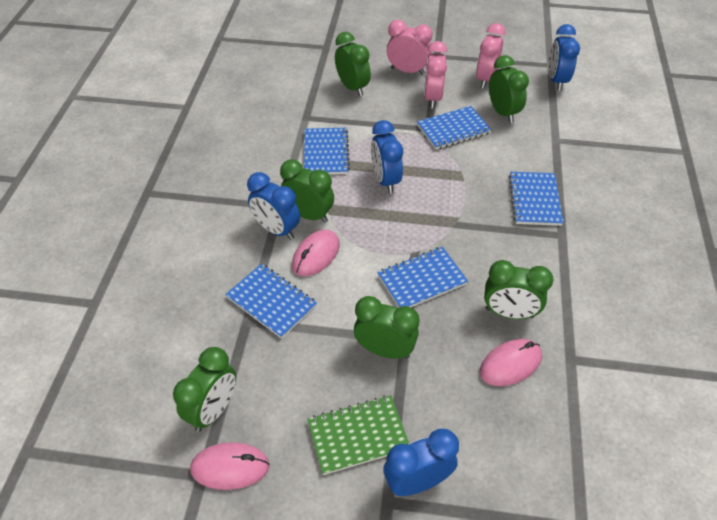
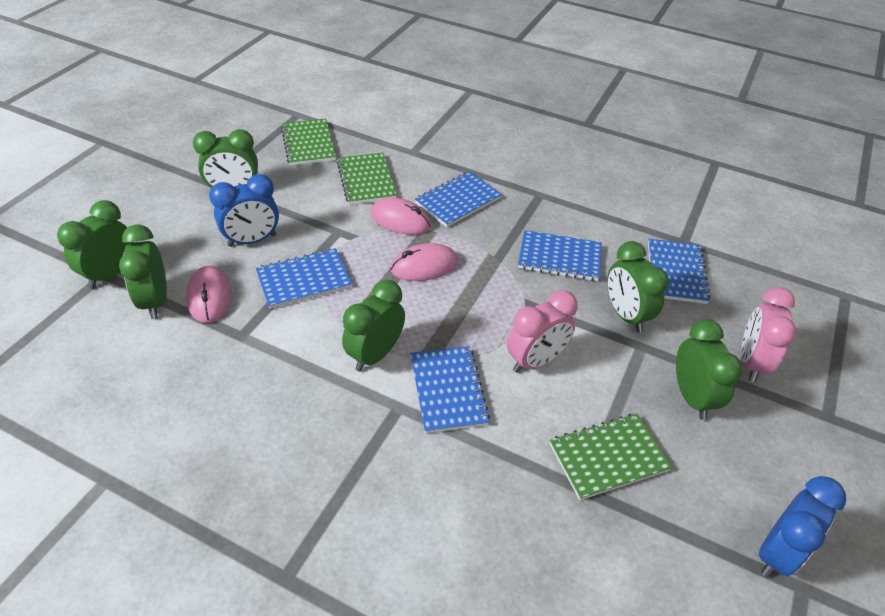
blue clock: 4 -> 2
green notebook: 1 -> 3
pink clock: 3 -> 2

